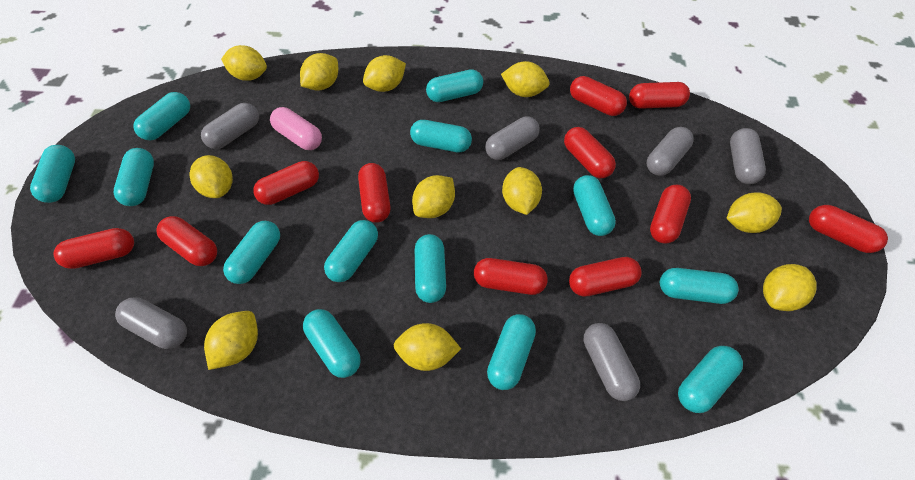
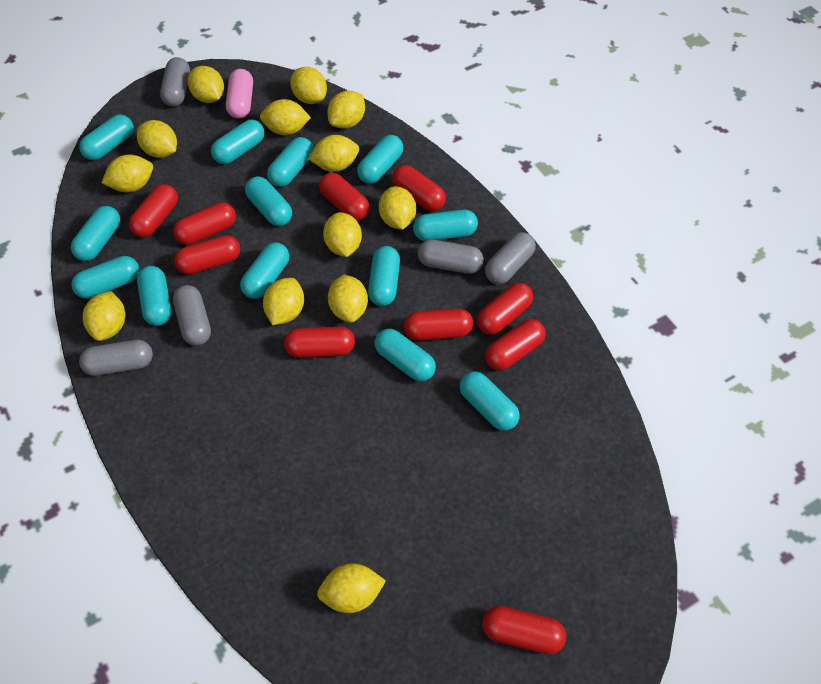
grey capsule: 6 -> 5
red capsule: 11 -> 10
yellow lemon: 11 -> 13

